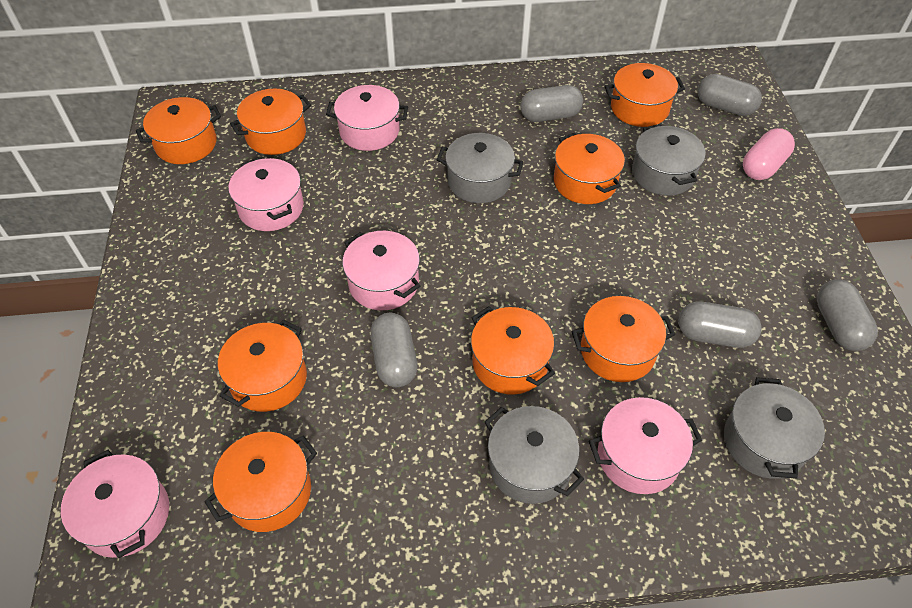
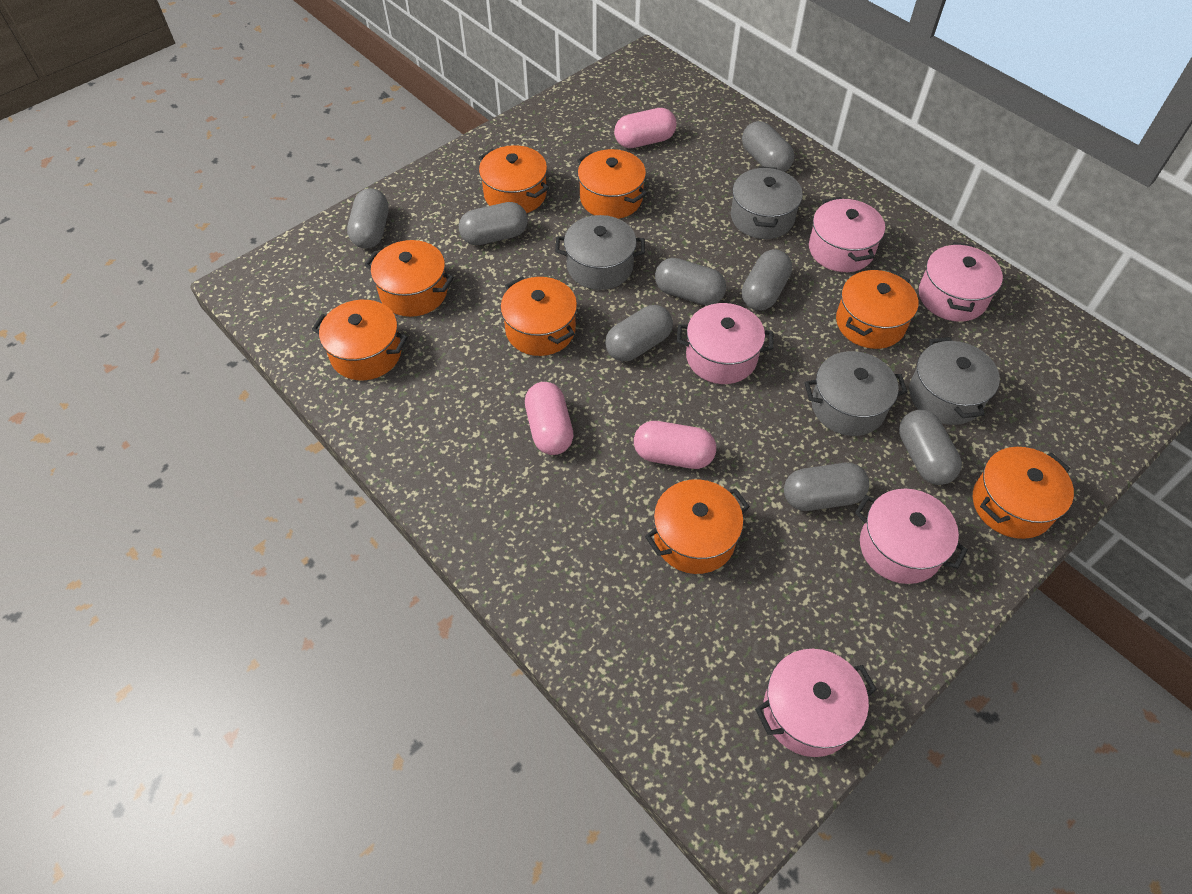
grey capsule: 5 -> 8
pink capsule: 1 -> 3

